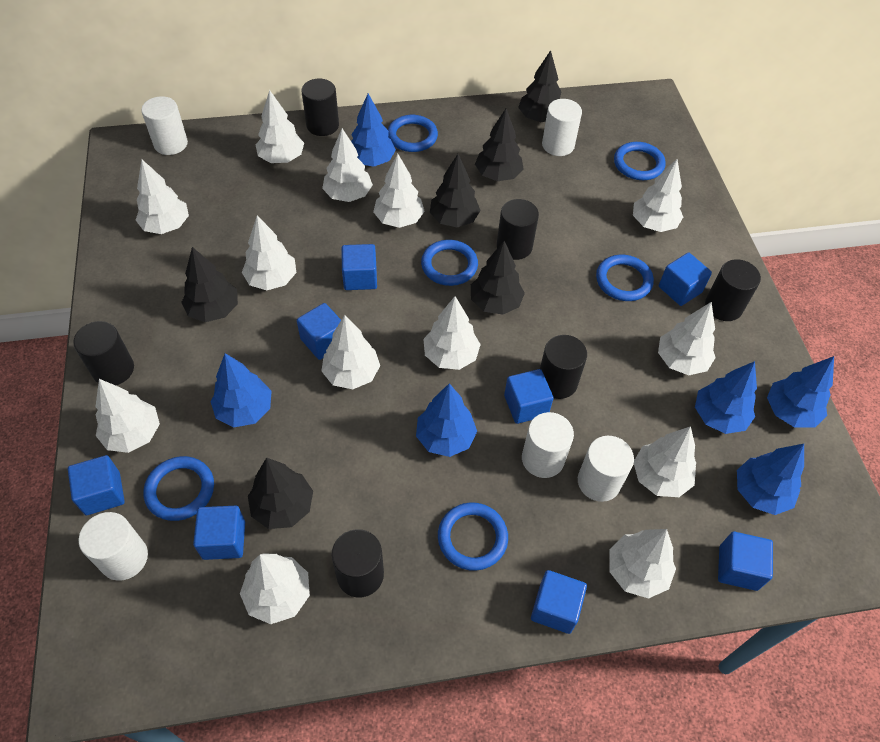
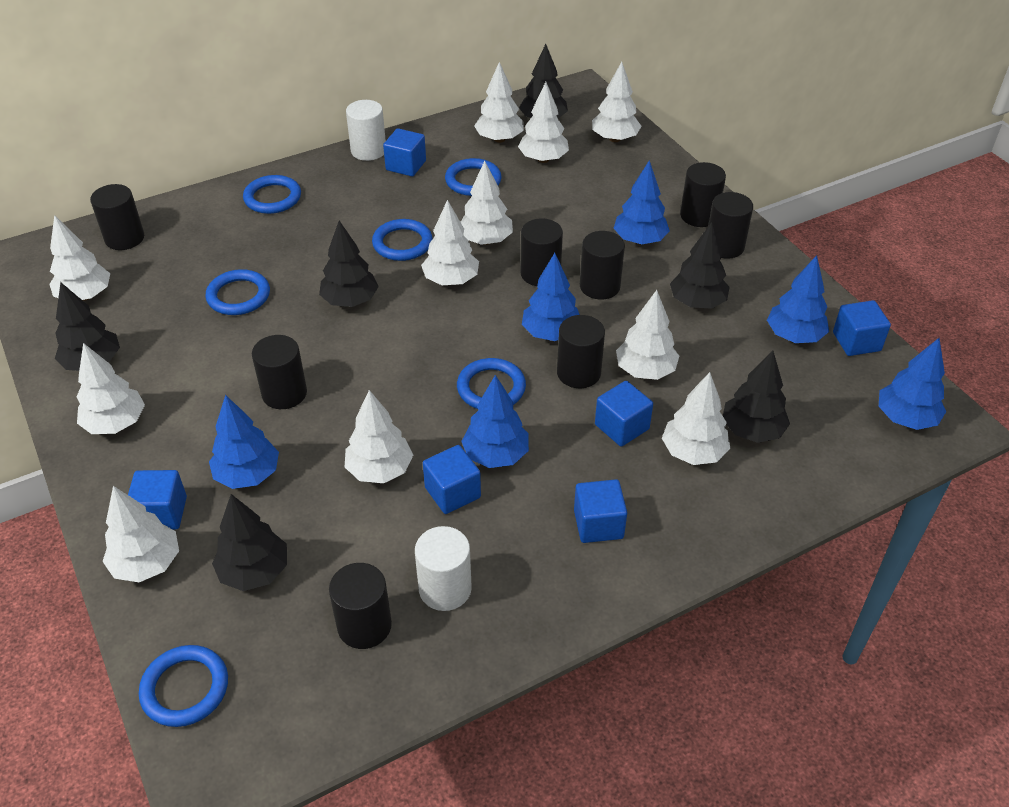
black cylinder: 6 -> 8
blue cube: 8 -> 6
white cylinder: 5 -> 2
white tree: 13 -> 11

